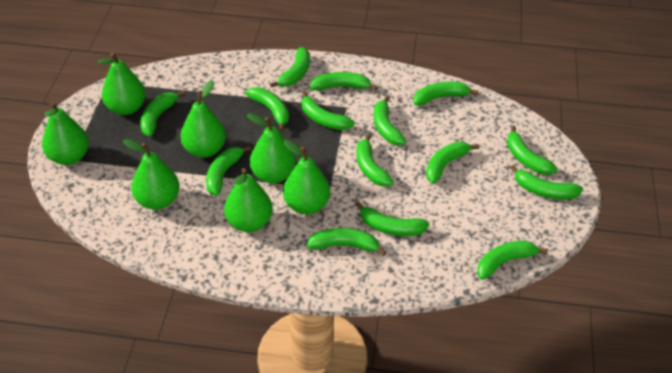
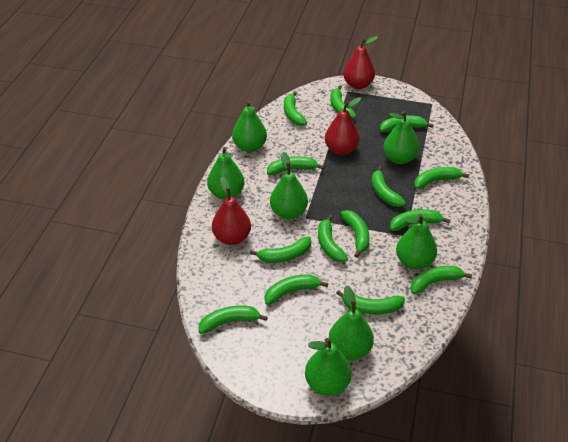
green banana: 15 -> 14
red pear: 0 -> 3

